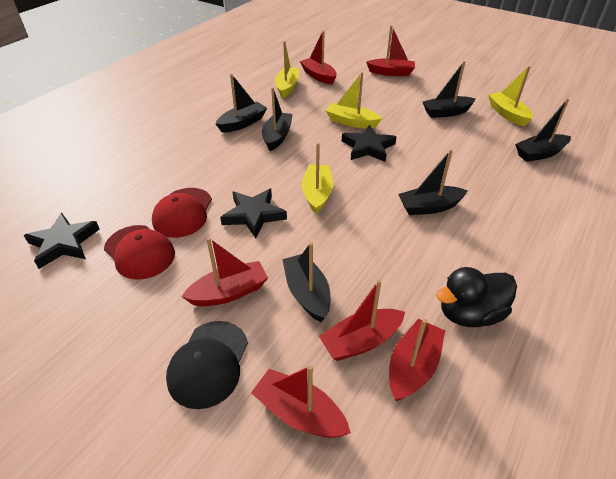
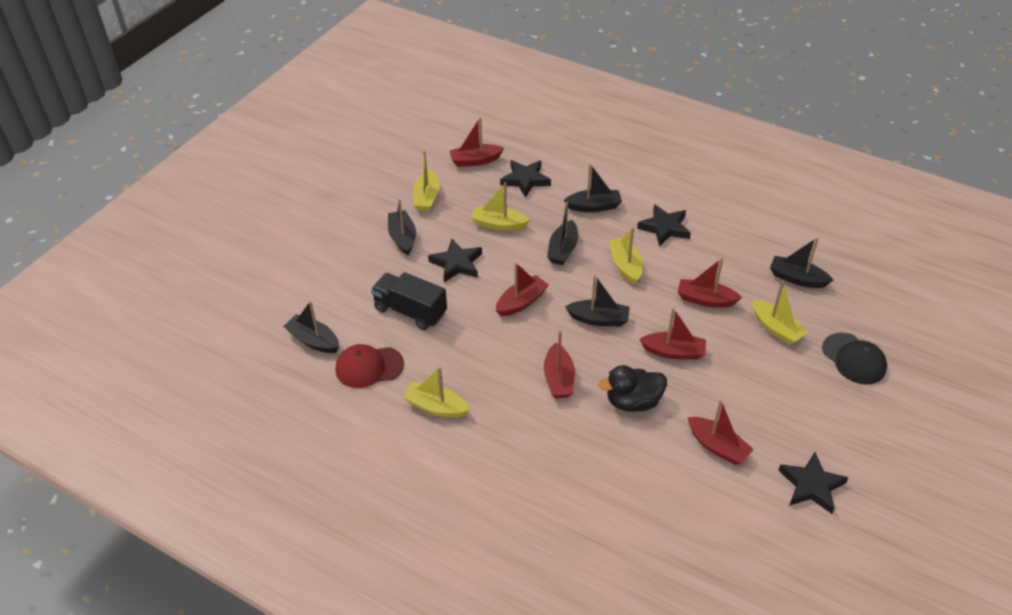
black star: 3 -> 4
black truck: 0 -> 1
red cap: 2 -> 1
yellow boat: 4 -> 5

